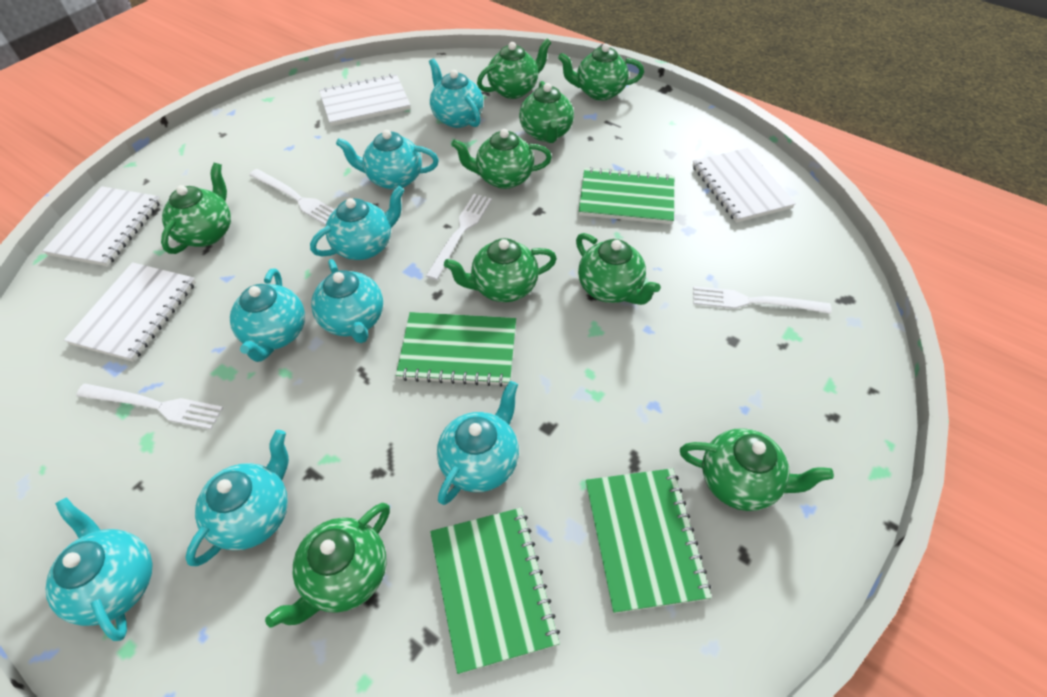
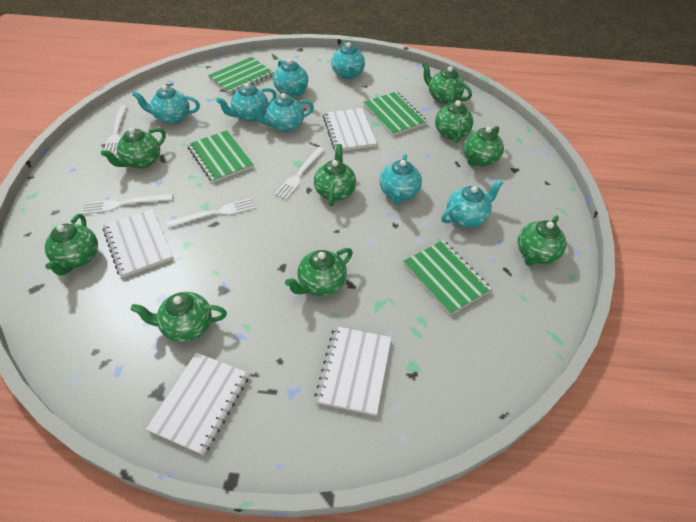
turquoise teapot: 8 -> 7

